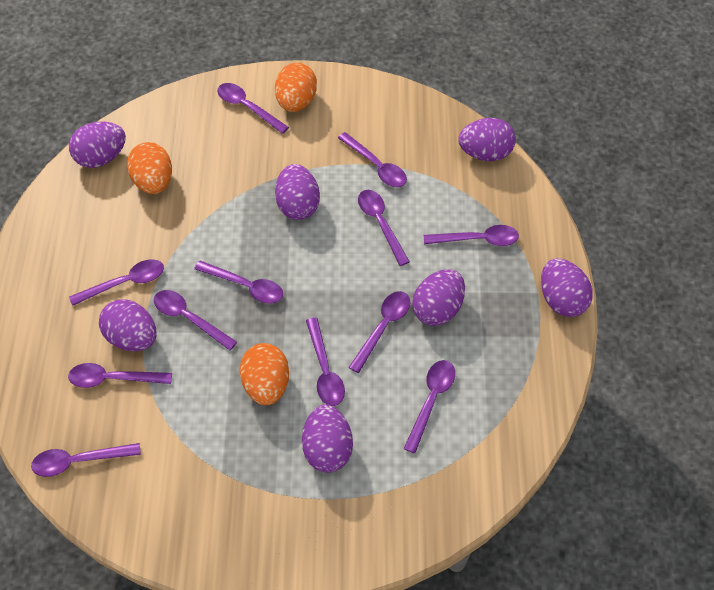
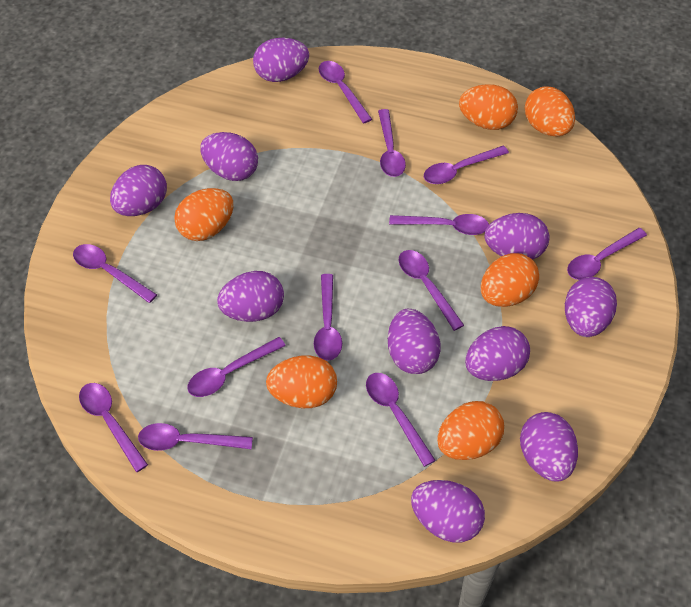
orange egg: 3 -> 6
purple egg: 7 -> 10

